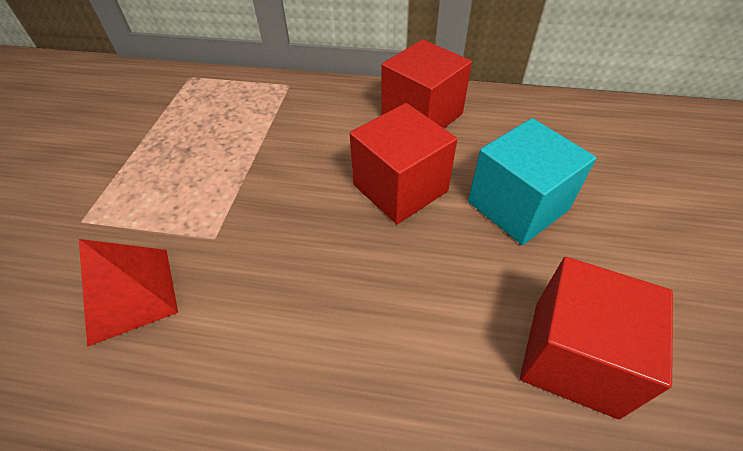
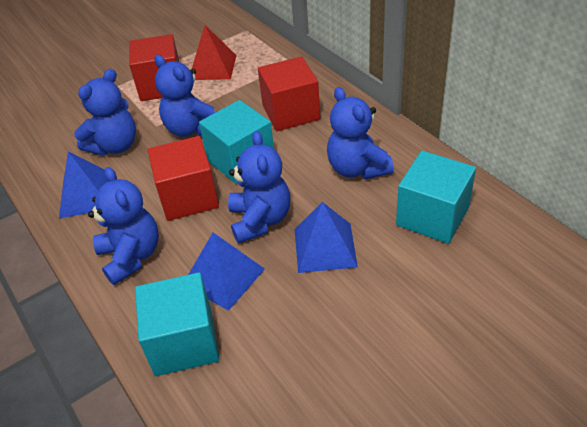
blue pyramid: 0 -> 3
blue teddy bear: 0 -> 5
turquoise cube: 1 -> 3

